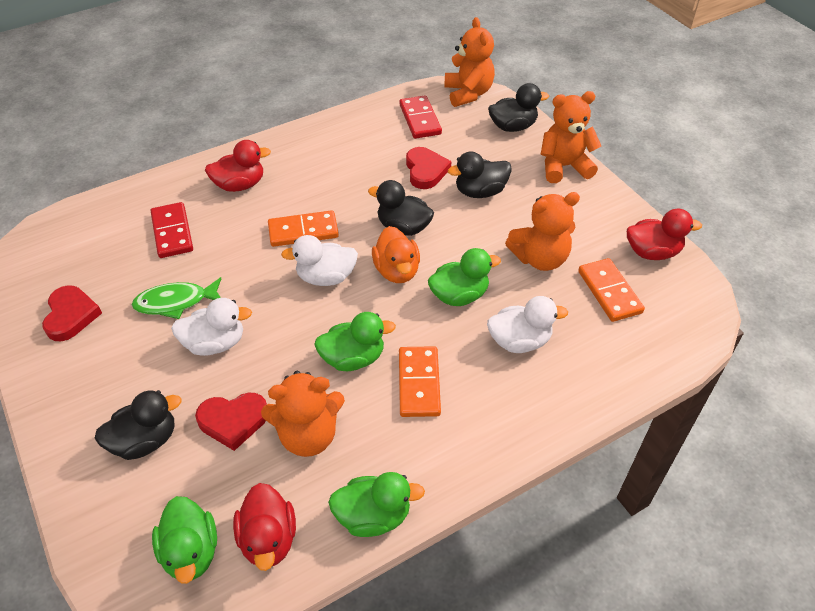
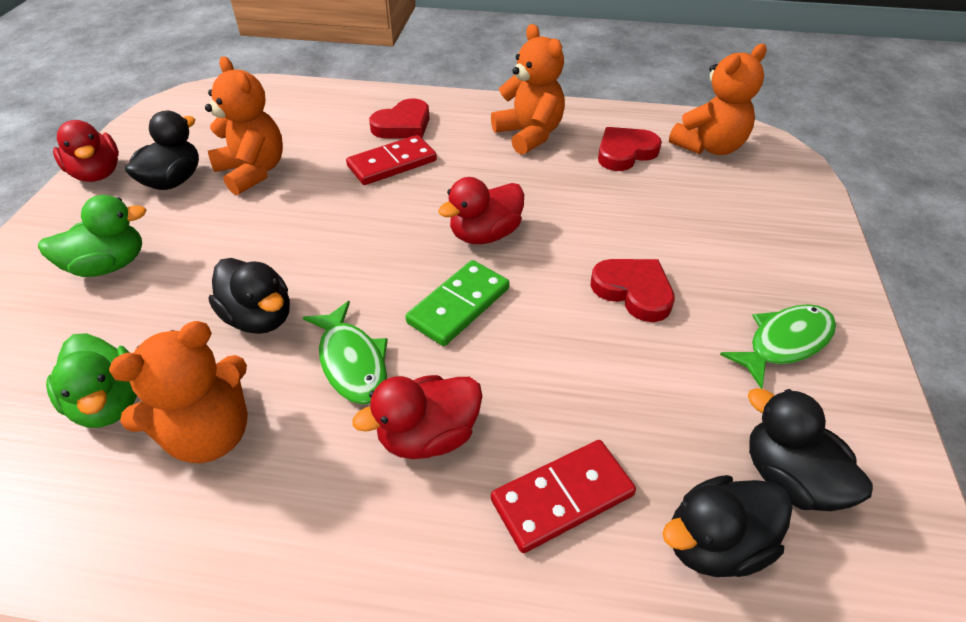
green domino: 0 -> 1
green duck: 4 -> 2
green fish: 1 -> 2
orange domino: 3 -> 0
orange duck: 1 -> 0
white duck: 3 -> 0

